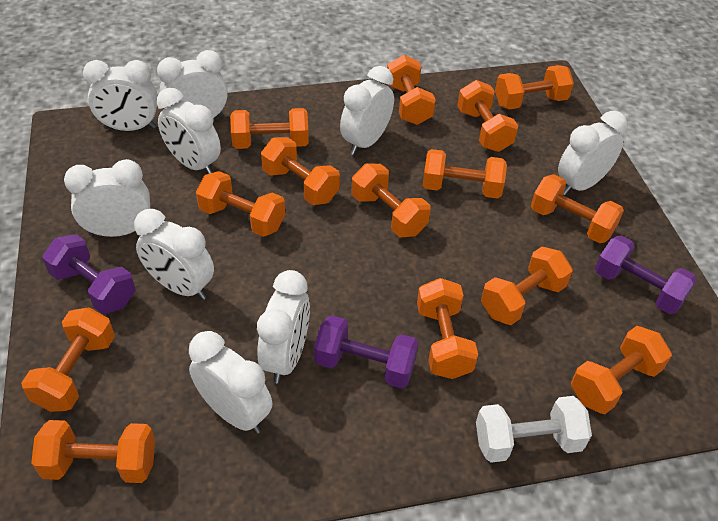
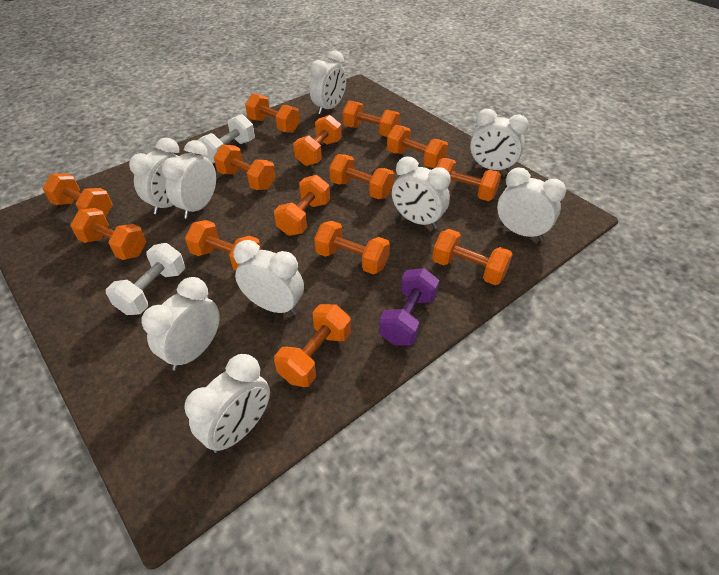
purple dumbbell: 3 -> 1
white dumbbell: 1 -> 2

